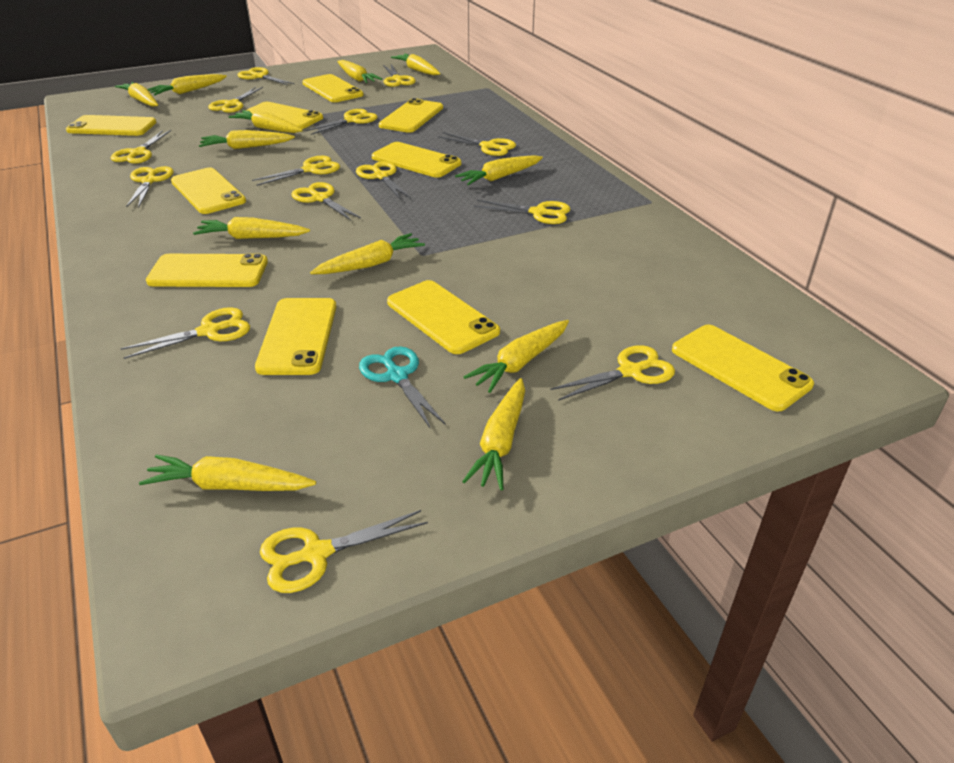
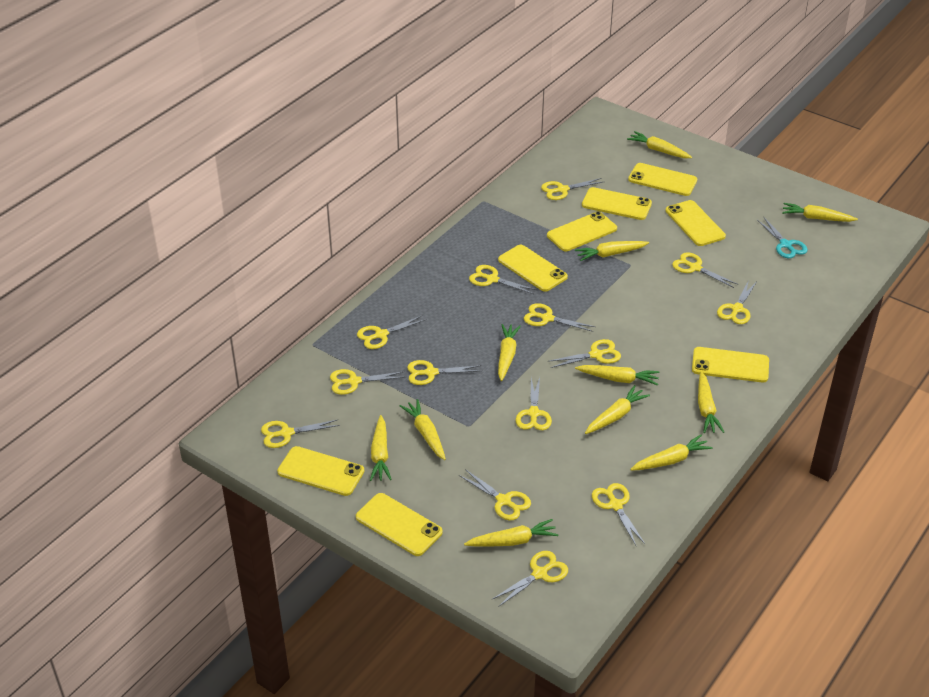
yellow carrot: 12 -> 11
yellow phone: 10 -> 8

